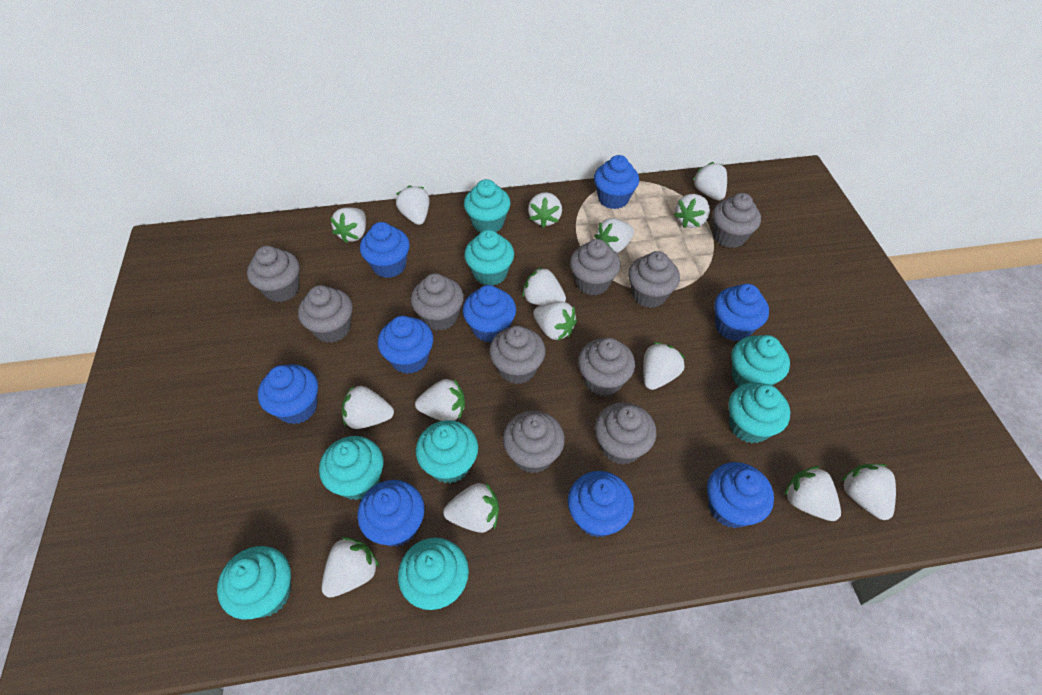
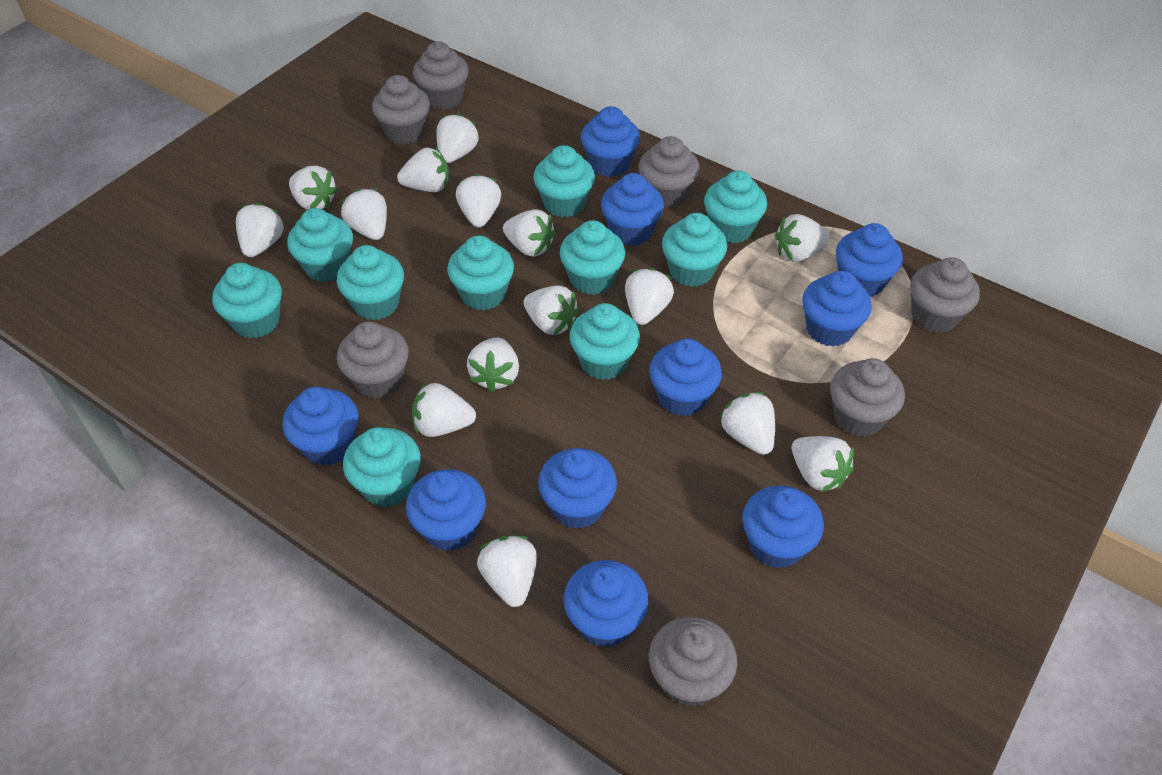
blue cupcake: 9 -> 10
grey cupcake: 10 -> 7
turquoise cupcake: 8 -> 10

